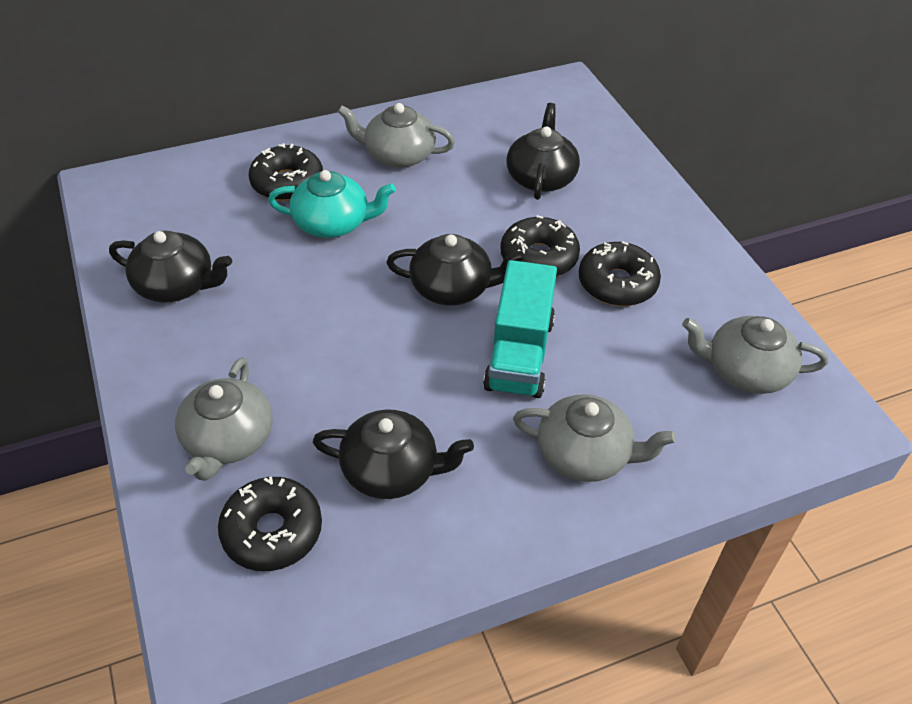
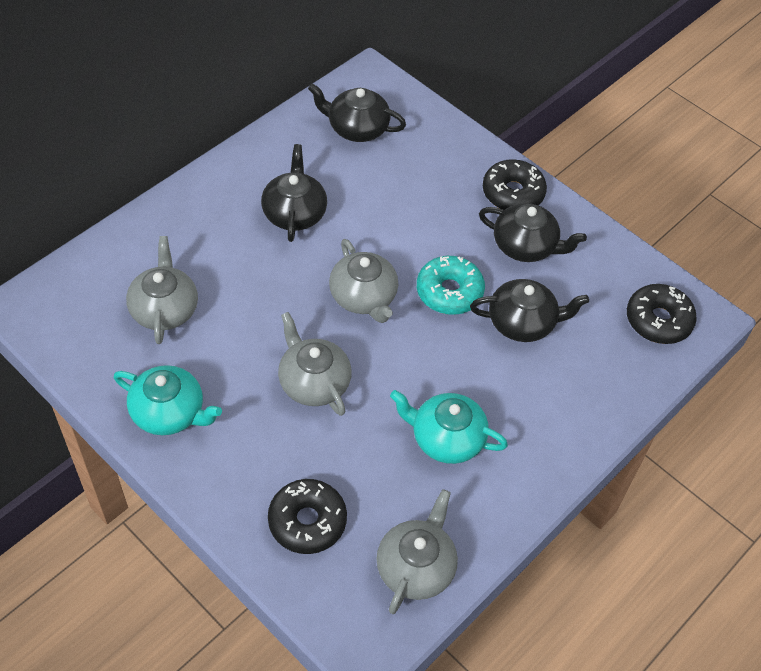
black donut: 4 -> 3
turquoise donut: 0 -> 1
turquoise teapot: 1 -> 2
turquoise truck: 1 -> 0

